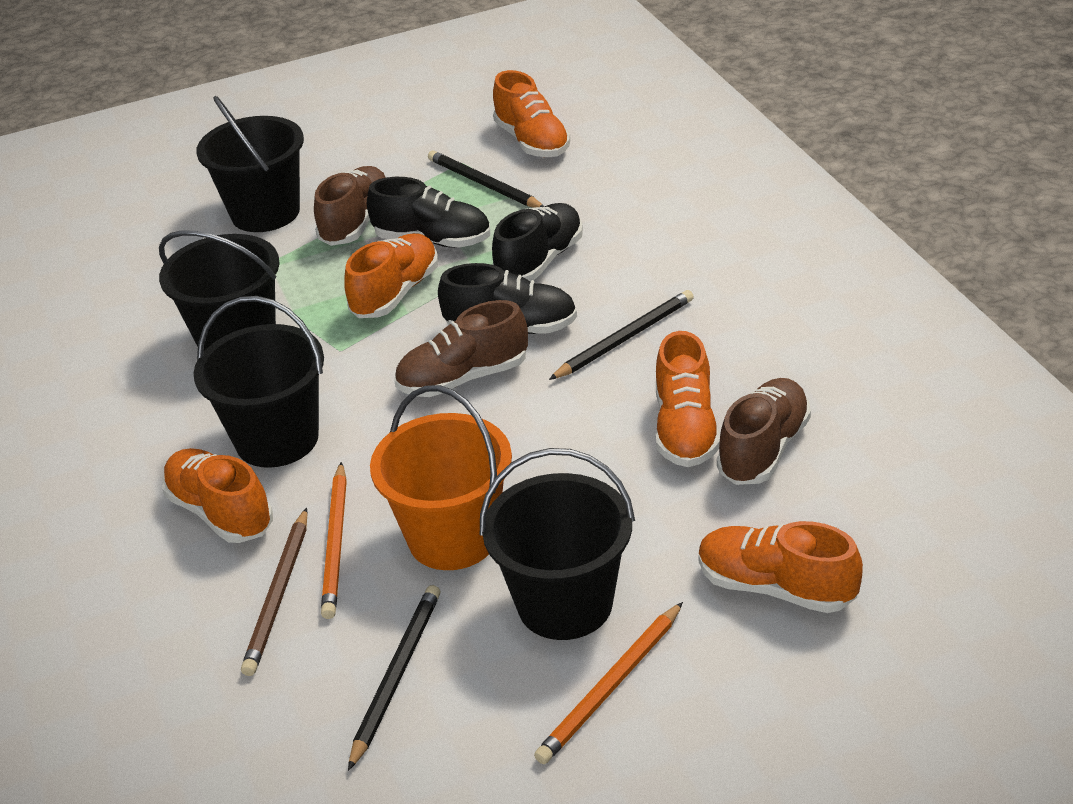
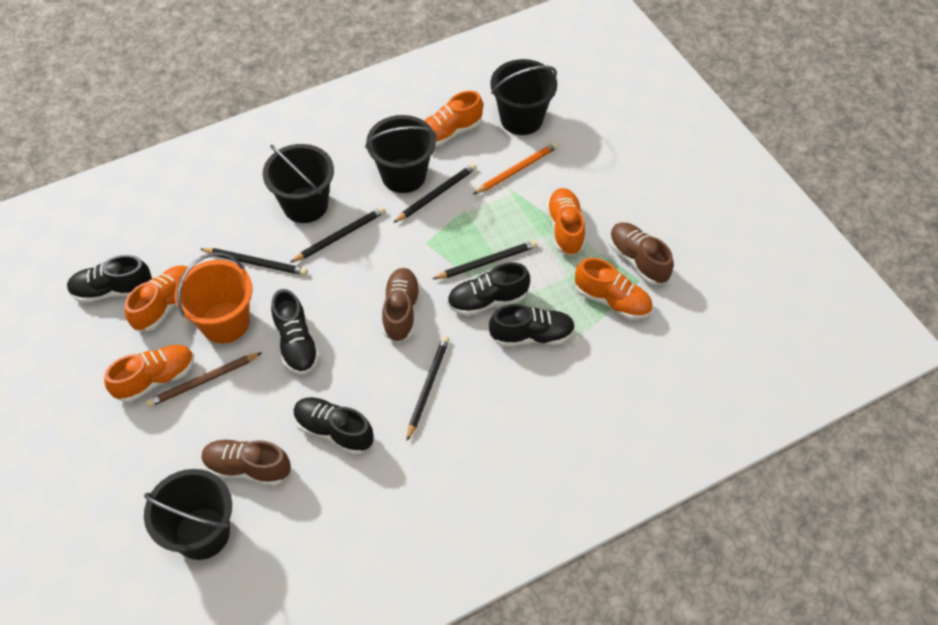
black pencil: 3 -> 5
black shoe: 3 -> 5
orange pencil: 2 -> 1

